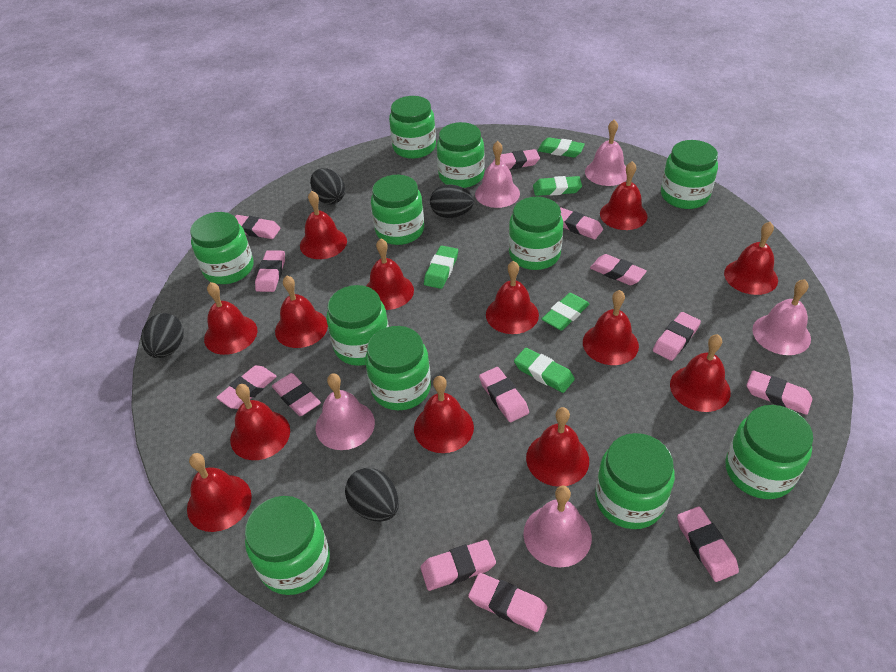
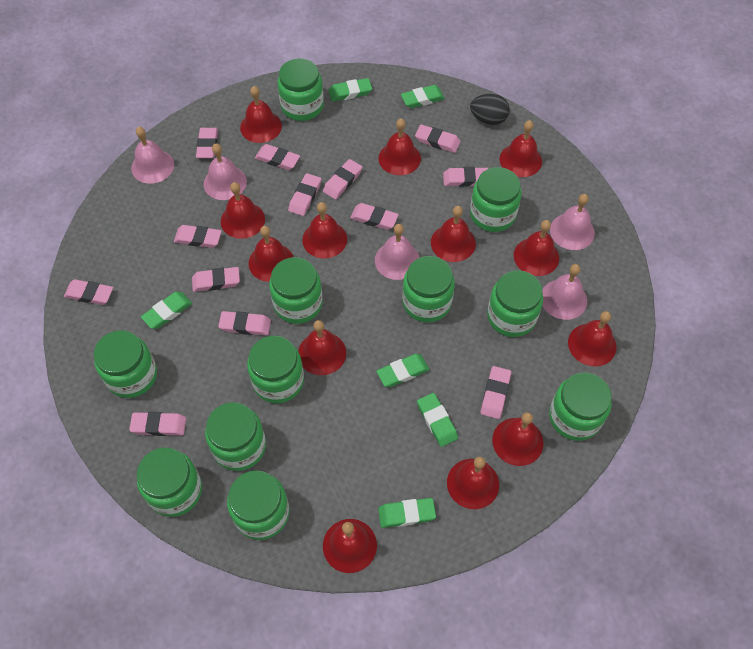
black egg: 4 -> 1
green eraser: 5 -> 6

